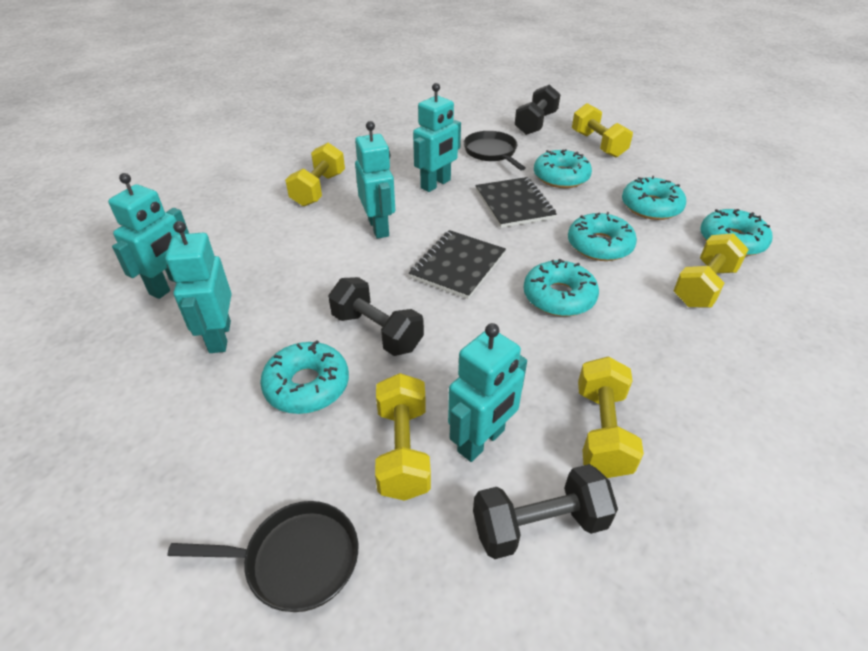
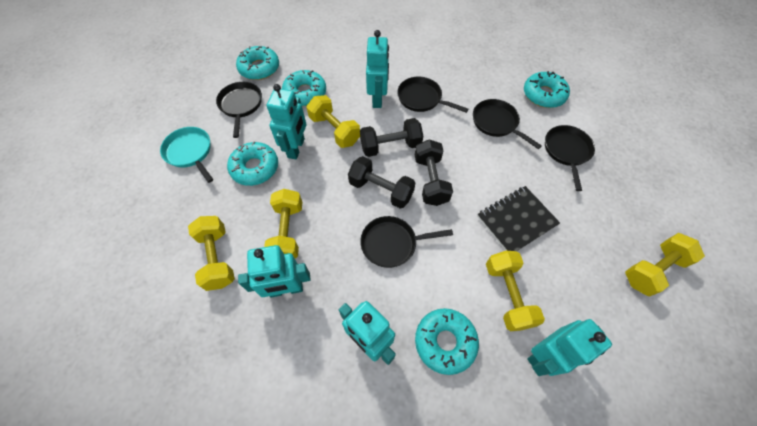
black notebook: 2 -> 1
black pan: 2 -> 5
turquoise donut: 6 -> 5
turquoise pan: 0 -> 1

